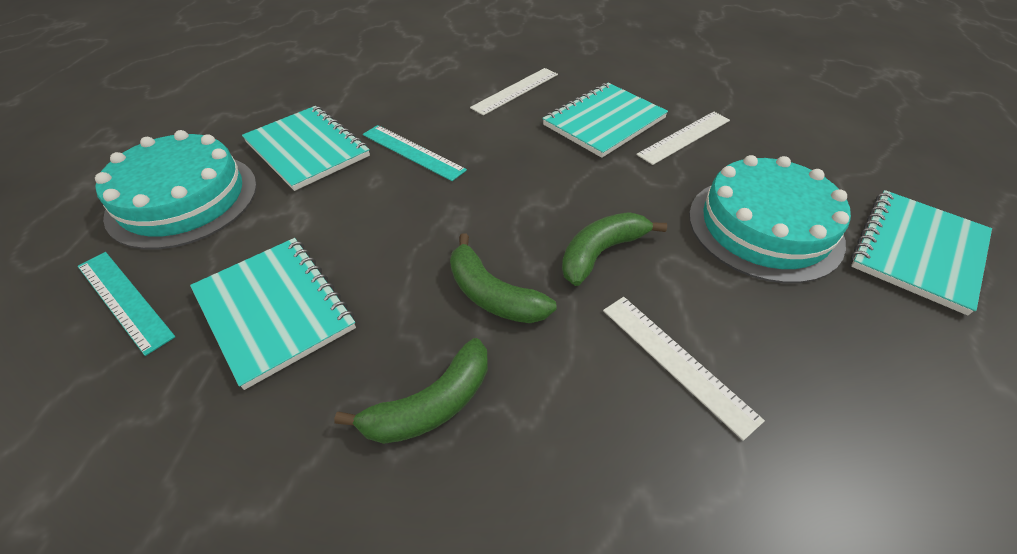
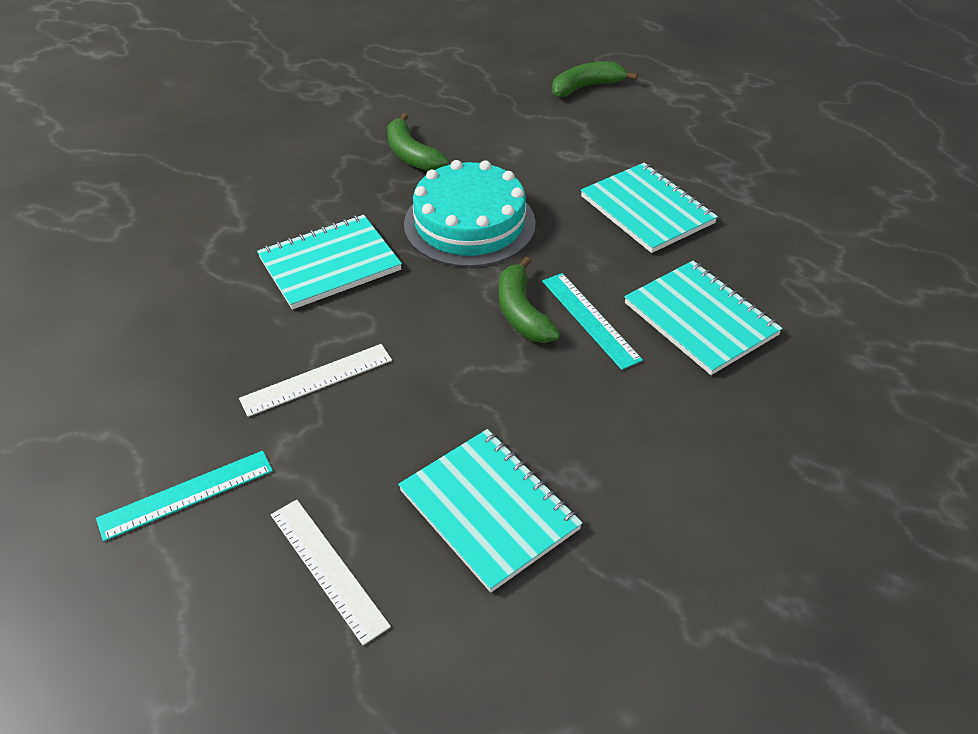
turquoise cake: 2 -> 1
white ruler: 3 -> 2

